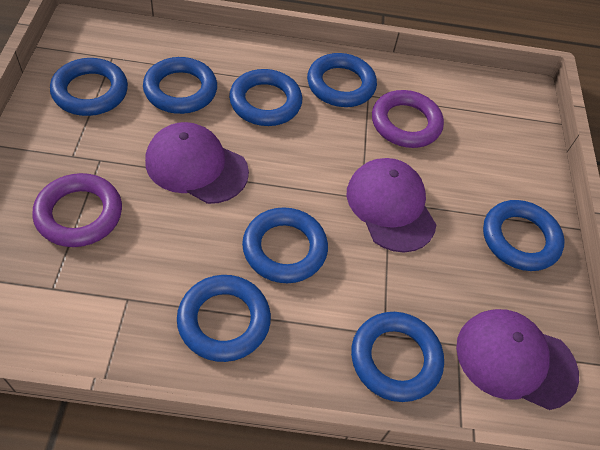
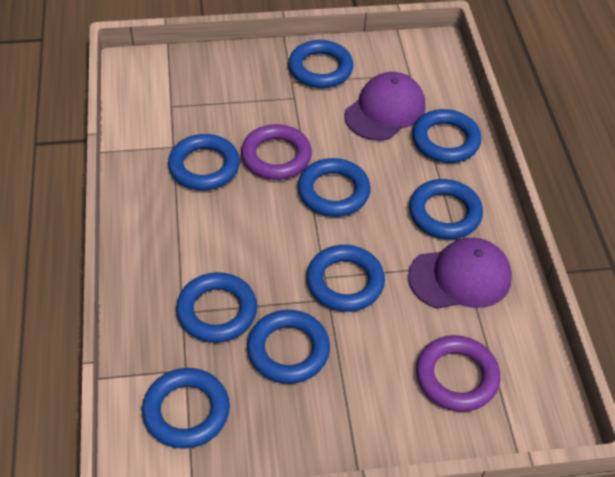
blue ring: 8 -> 9
purple cap: 3 -> 2

